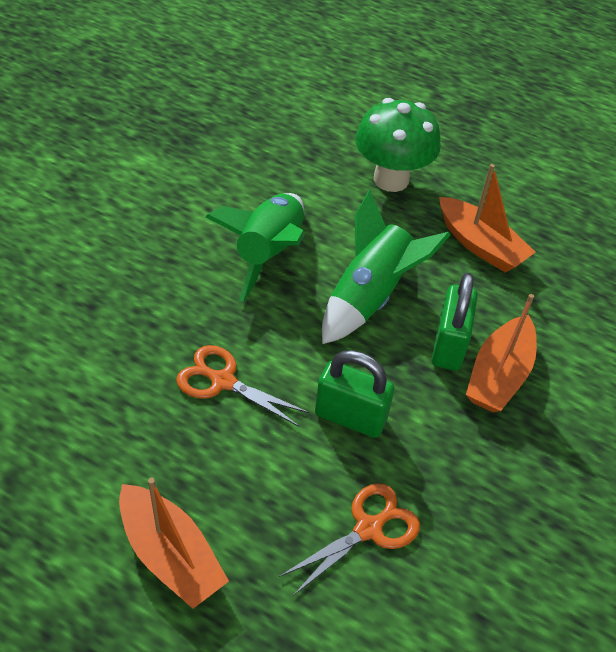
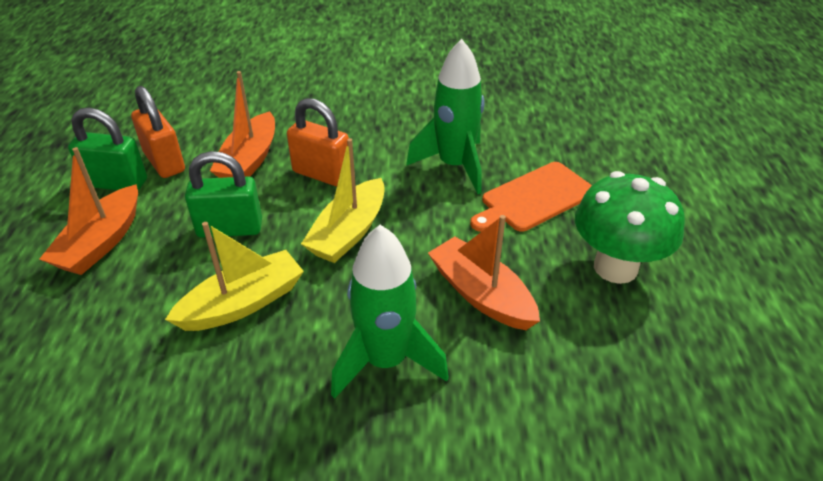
orange cutting board: 0 -> 1
orange padlock: 0 -> 2
orange scissors: 2 -> 0
yellow boat: 0 -> 2

